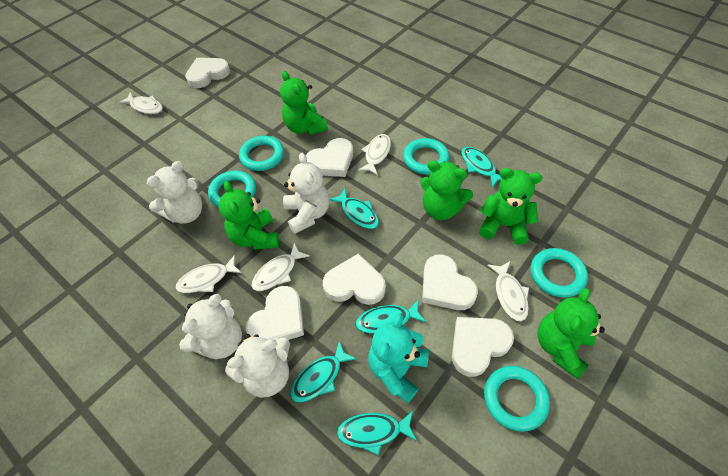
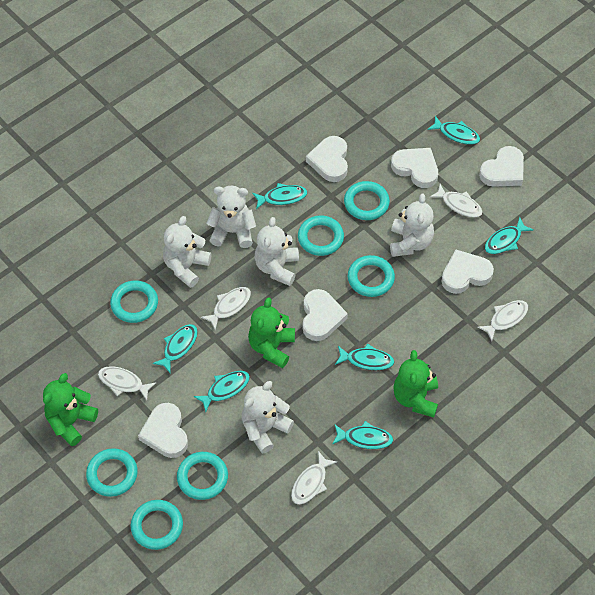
green teddy bear: 5 -> 3
turquoise fish: 5 -> 7
turquoise ring: 5 -> 7
turquoise teddy bear: 1 -> 0
white teddy bear: 4 -> 5

